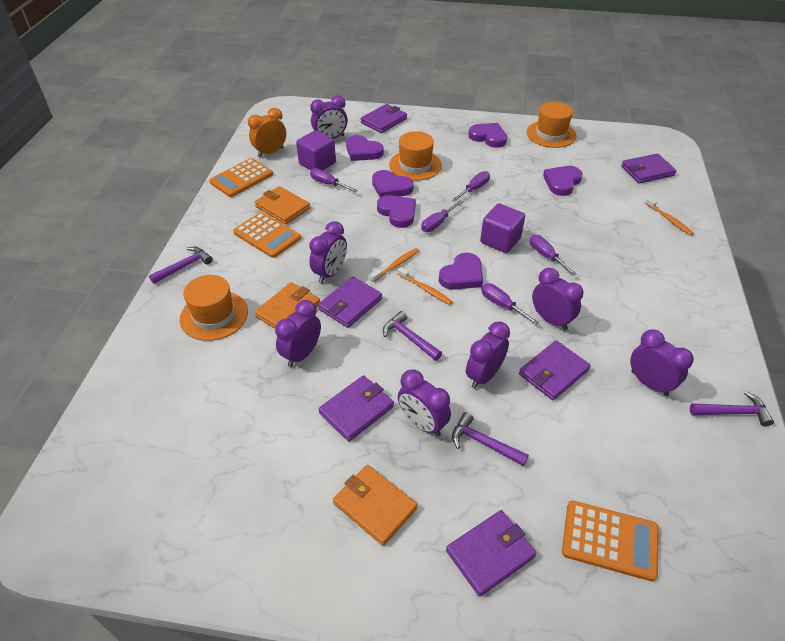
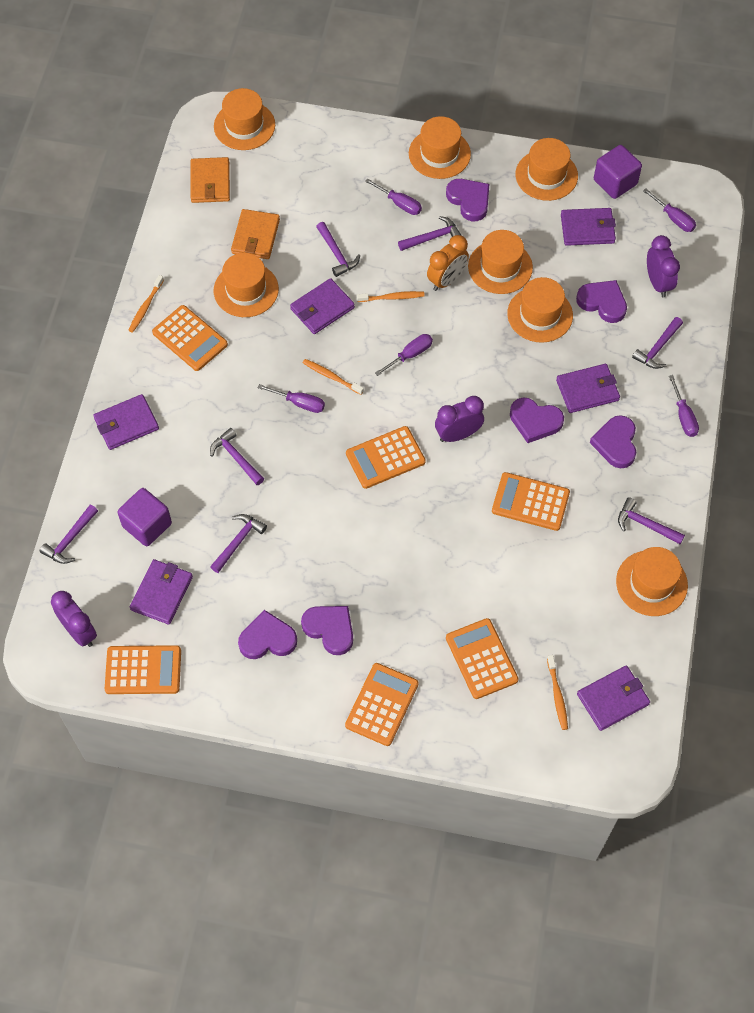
orange calculator: 3 -> 6
orange hat: 3 -> 7
orange toothbrush: 3 -> 4
orange wallet: 3 -> 2
purple clock: 7 -> 3
purple hammer: 4 -> 7

